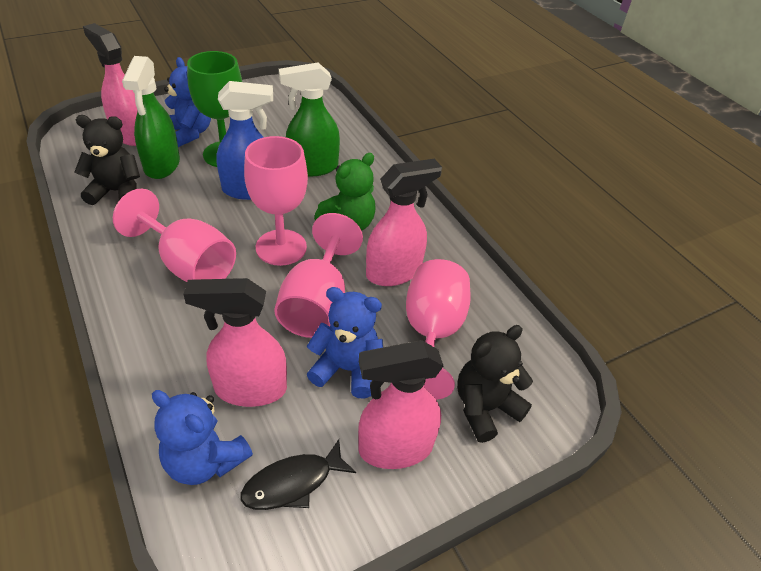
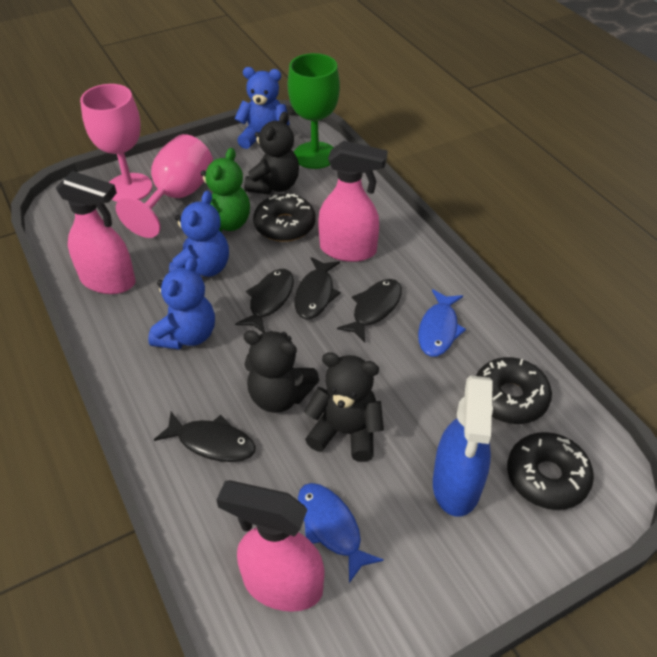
black donut: 0 -> 3
black fish: 1 -> 4
black teddy bear: 2 -> 3
blue fish: 0 -> 2
green spray bottle: 2 -> 0
pink goblet: 4 -> 2
pink spray bottle: 4 -> 3

